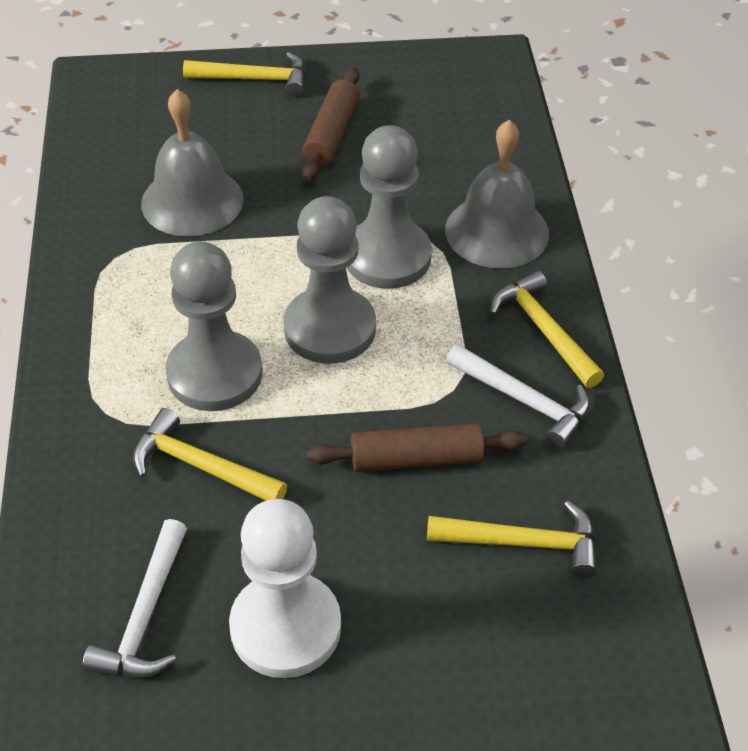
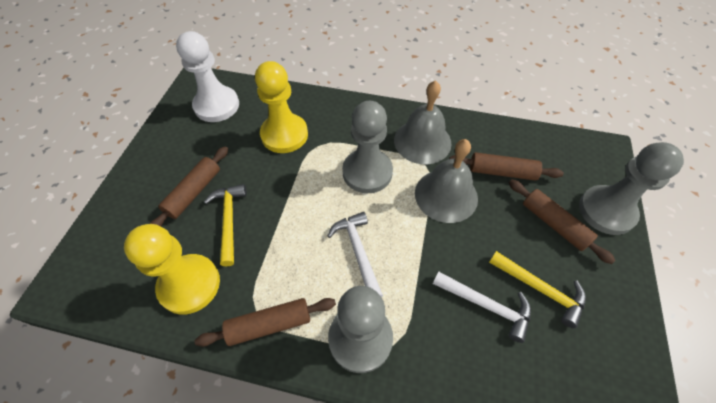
brown rolling pin: 2 -> 4
yellow hammer: 4 -> 2
yellow pawn: 0 -> 2

